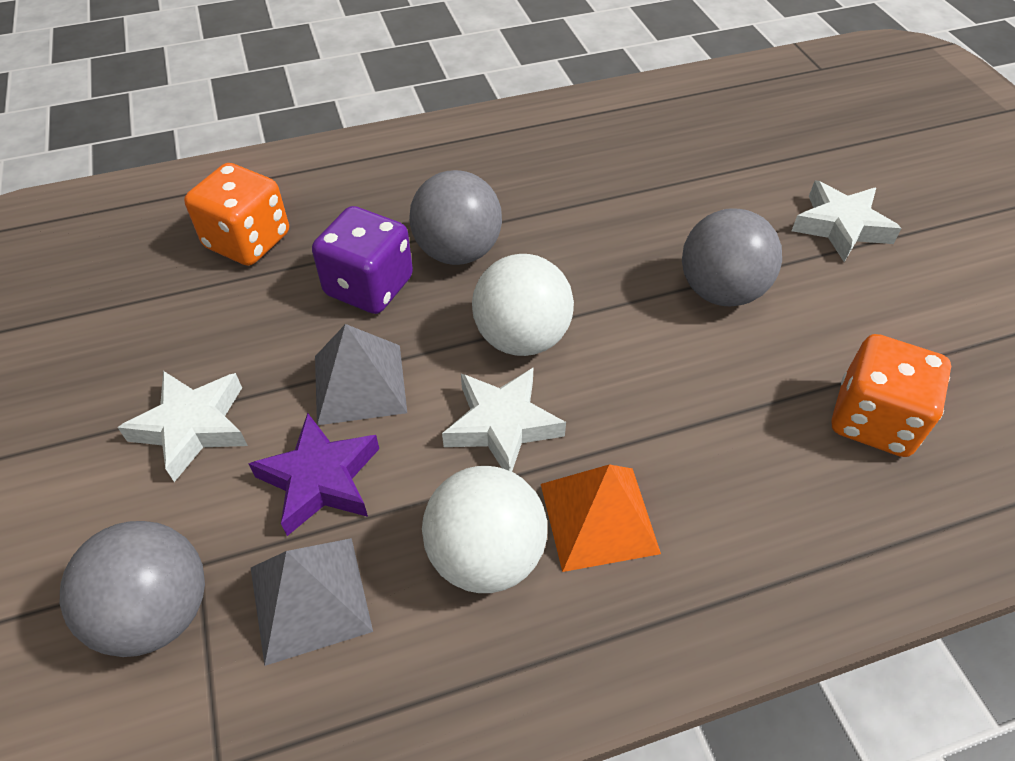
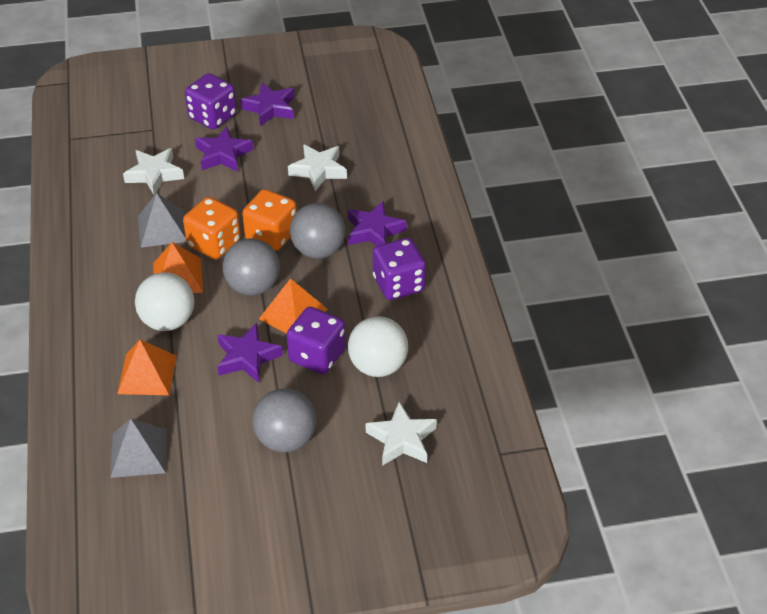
orange pyramid: 1 -> 3
purple dice: 1 -> 3
purple star: 1 -> 4

